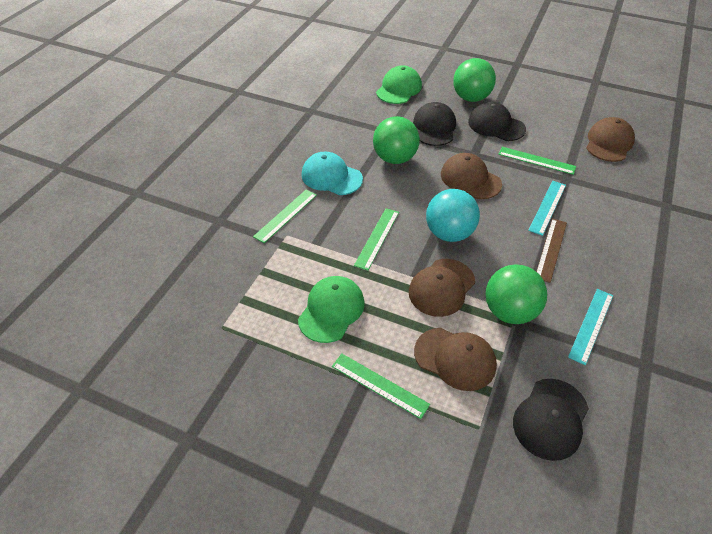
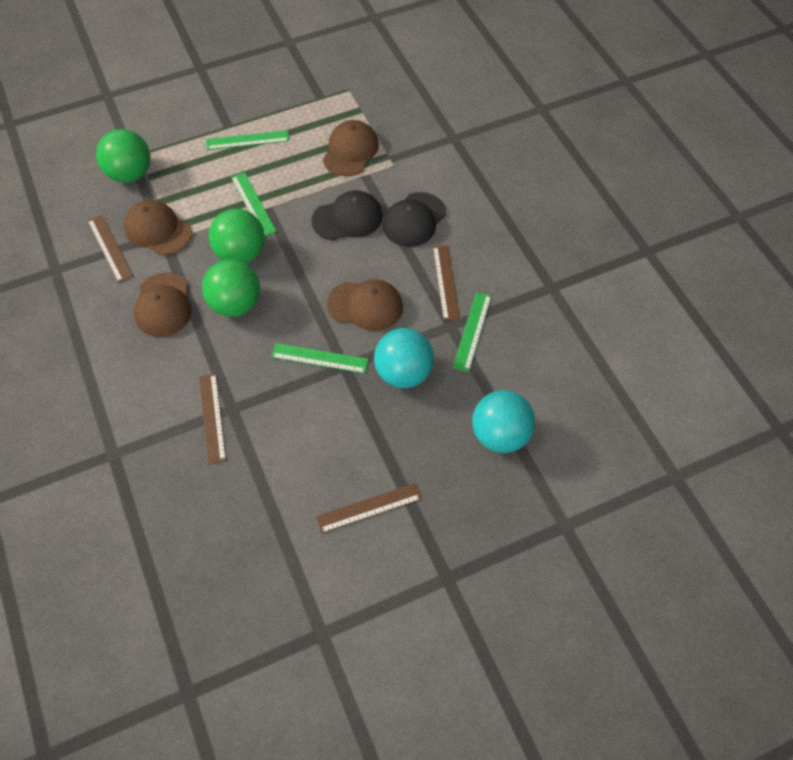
black cap: 3 -> 2
brown ruler: 1 -> 4
green cap: 2 -> 0
turquoise ball: 1 -> 2
turquoise cap: 1 -> 0
turquoise ruler: 2 -> 0

